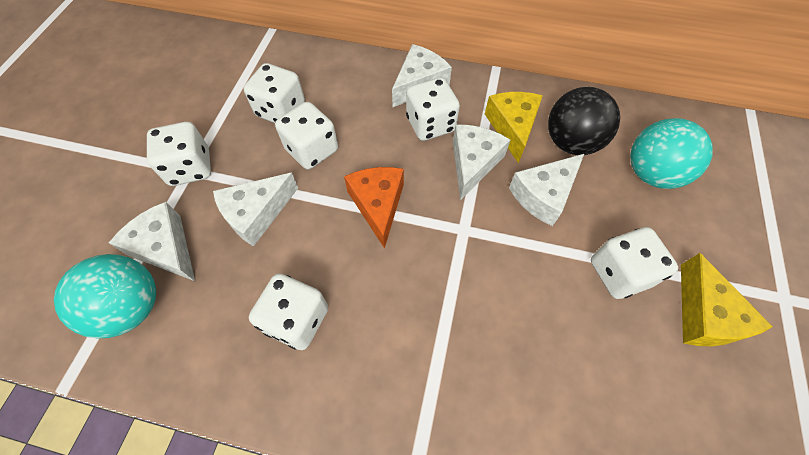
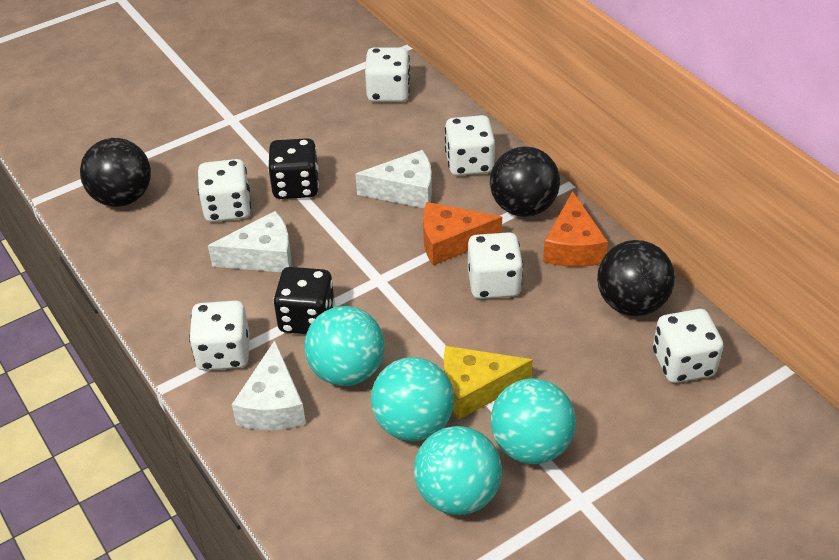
black ball: 1 -> 3
black dice: 0 -> 2
orange cheese: 1 -> 2
turquoise ball: 2 -> 4
white cheese: 5 -> 3
yellow cheese: 2 -> 1

